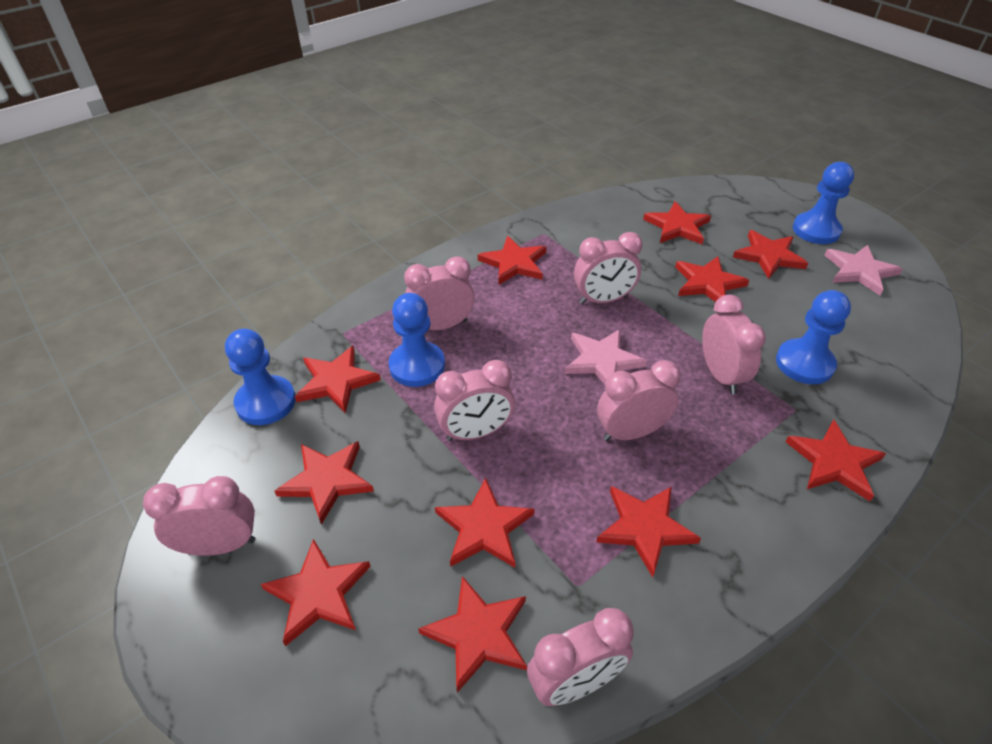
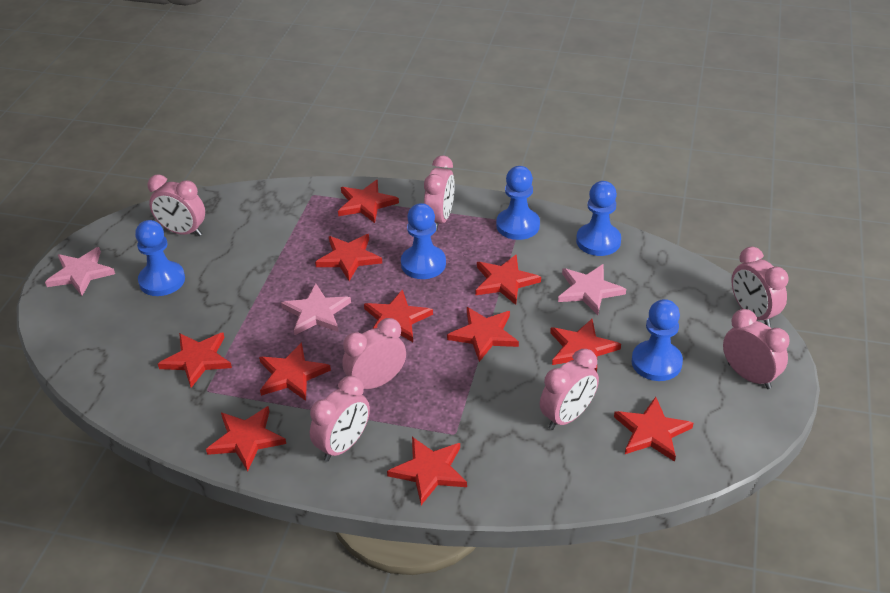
blue pawn: 4 -> 5
pink star: 2 -> 3

